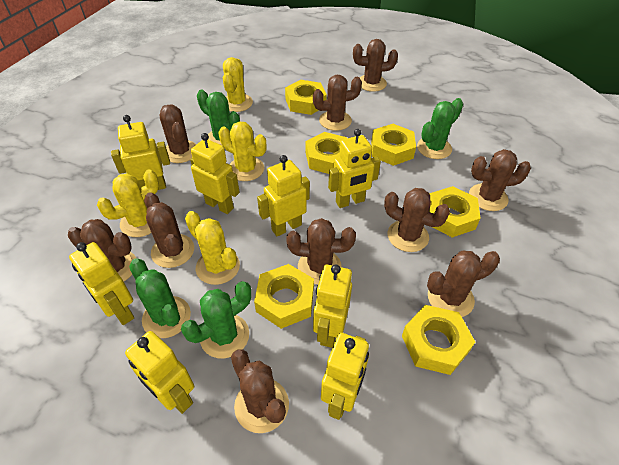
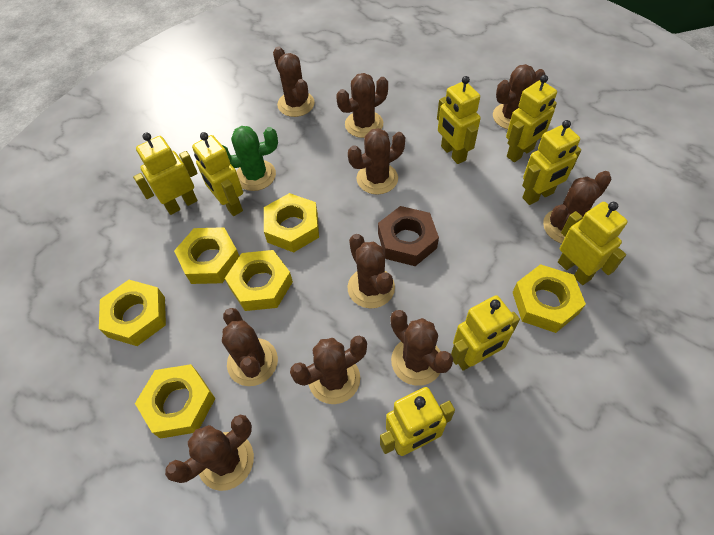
brown nut: 0 -> 1
green cactus: 4 -> 1
yellow cactus: 4 -> 0

